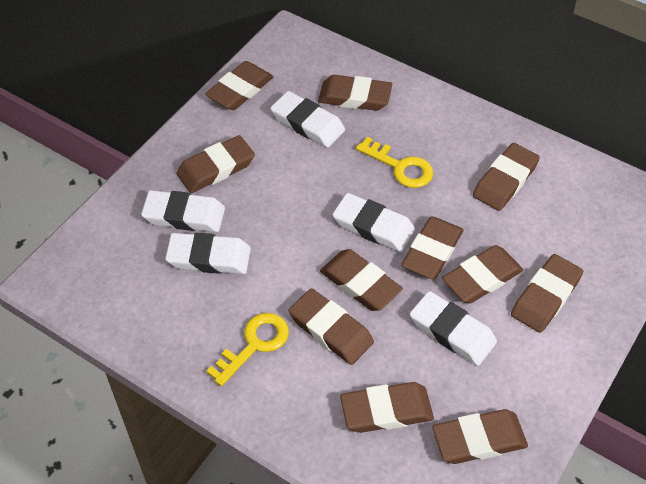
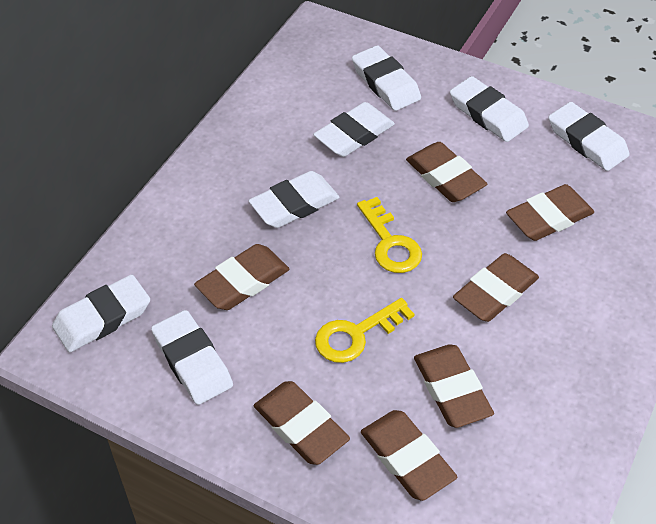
brown eraser: 11 -> 7
white eraser: 5 -> 7

